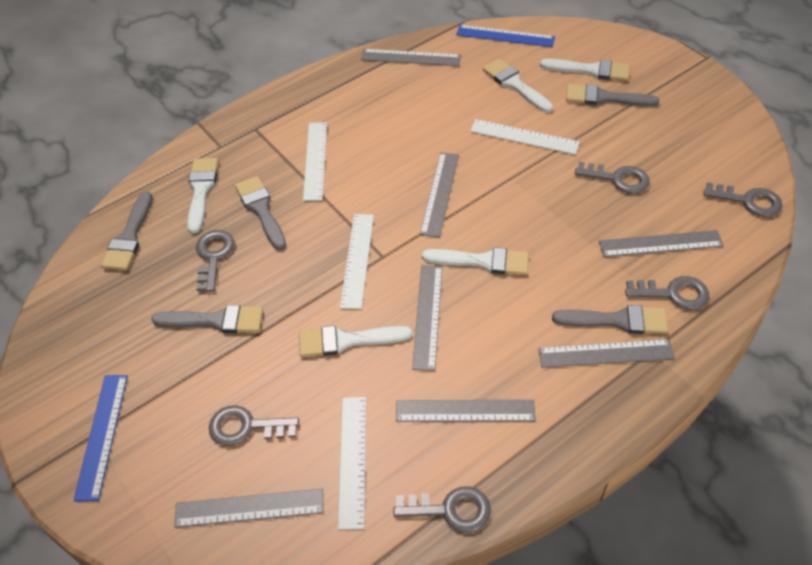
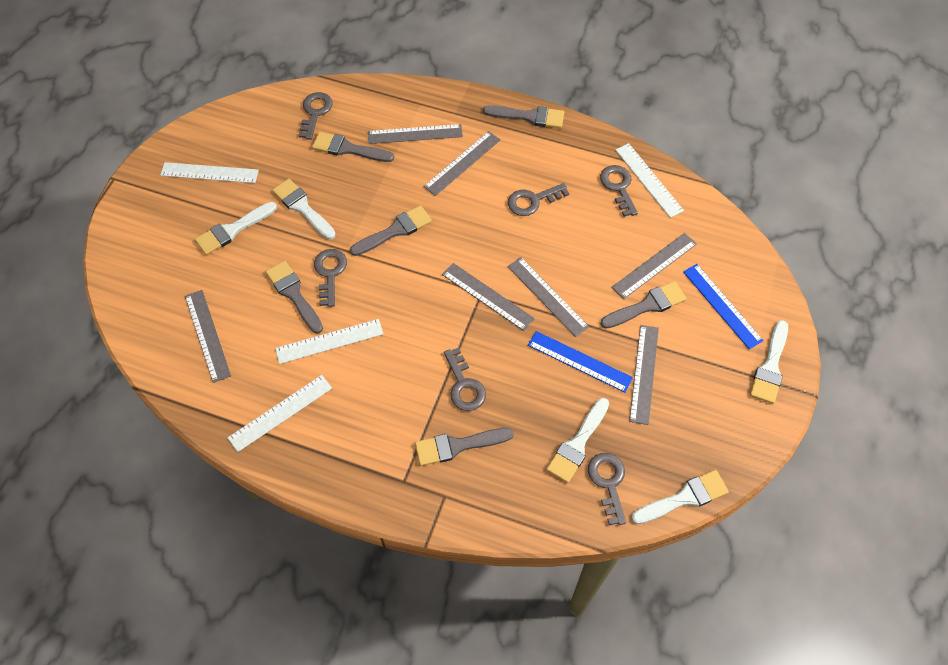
grey brush: 5 -> 6

